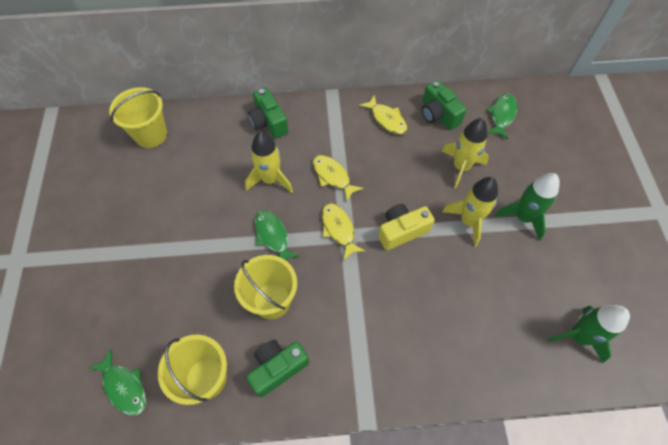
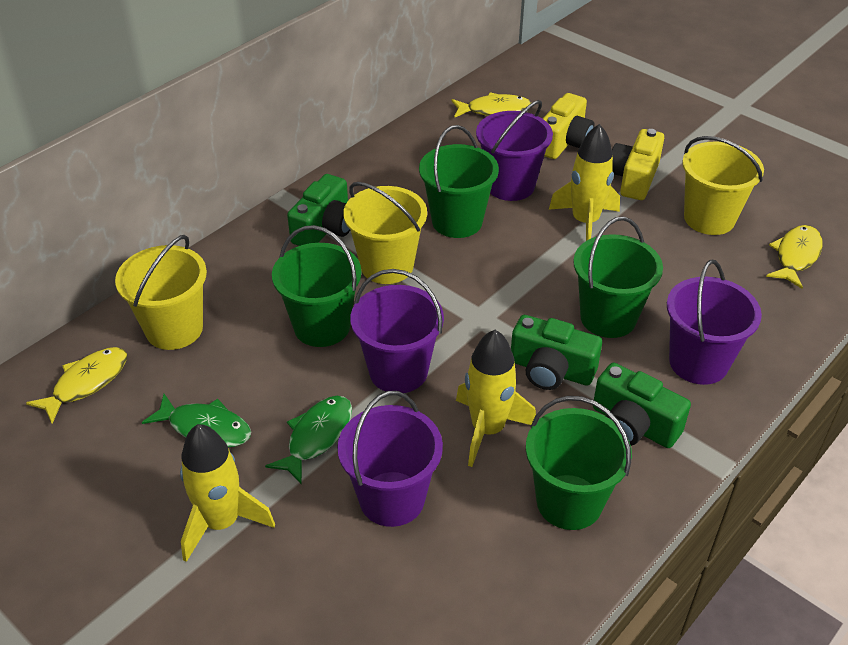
green bucket: 0 -> 4
green fish: 3 -> 2
green rocket: 2 -> 0
purple bucket: 0 -> 4
yellow camera: 1 -> 2

